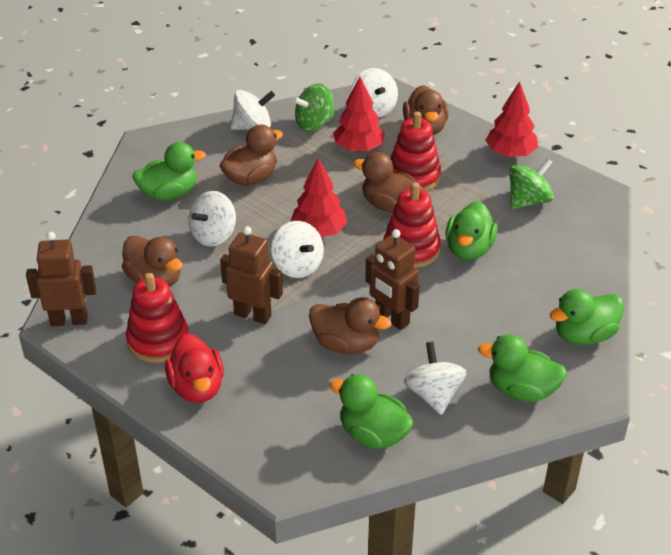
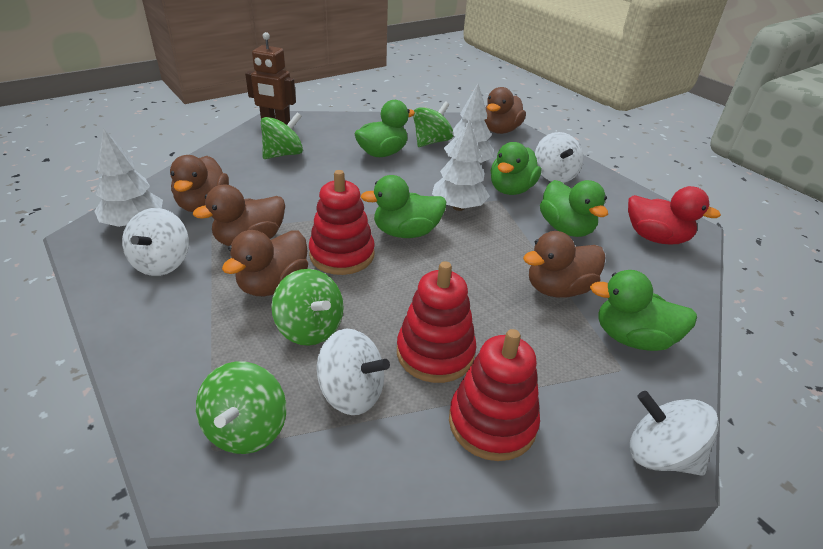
brown robot: 3 -> 1
green spinning top: 2 -> 4
red tree: 3 -> 0
white spinning top: 5 -> 4
white tree: 0 -> 3

